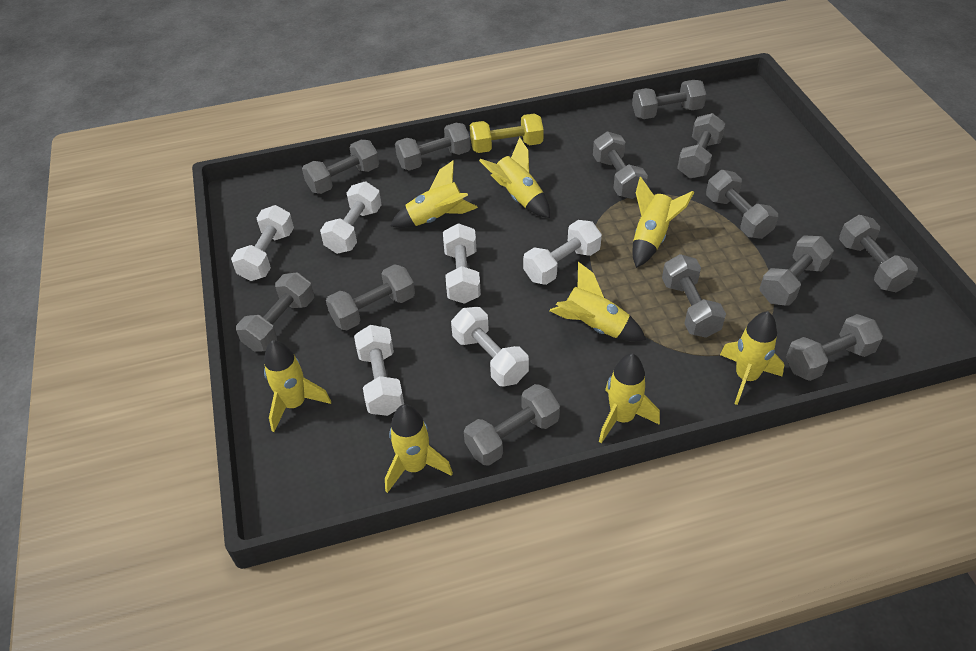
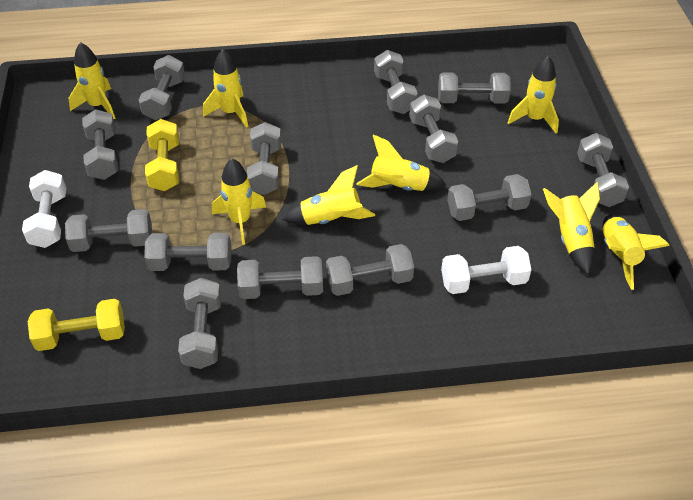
white dumbbell: 6 -> 2
yellow dumbbell: 1 -> 2

